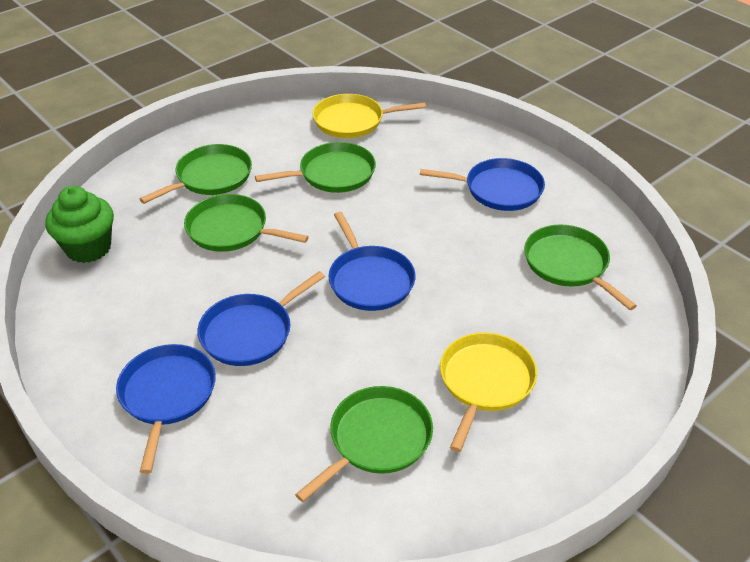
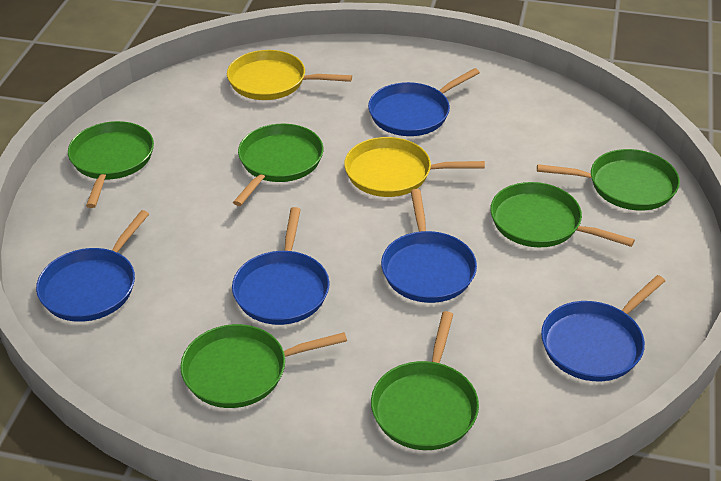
blue pan: 4 -> 5
green cupcake: 1 -> 0
green pan: 5 -> 6

